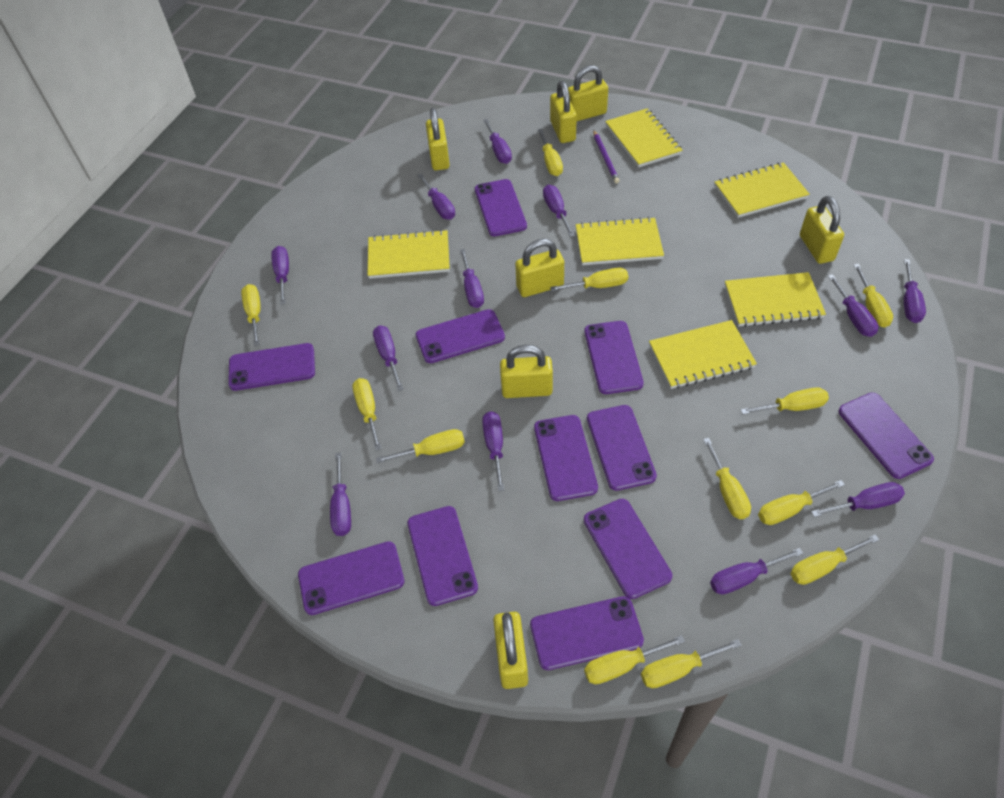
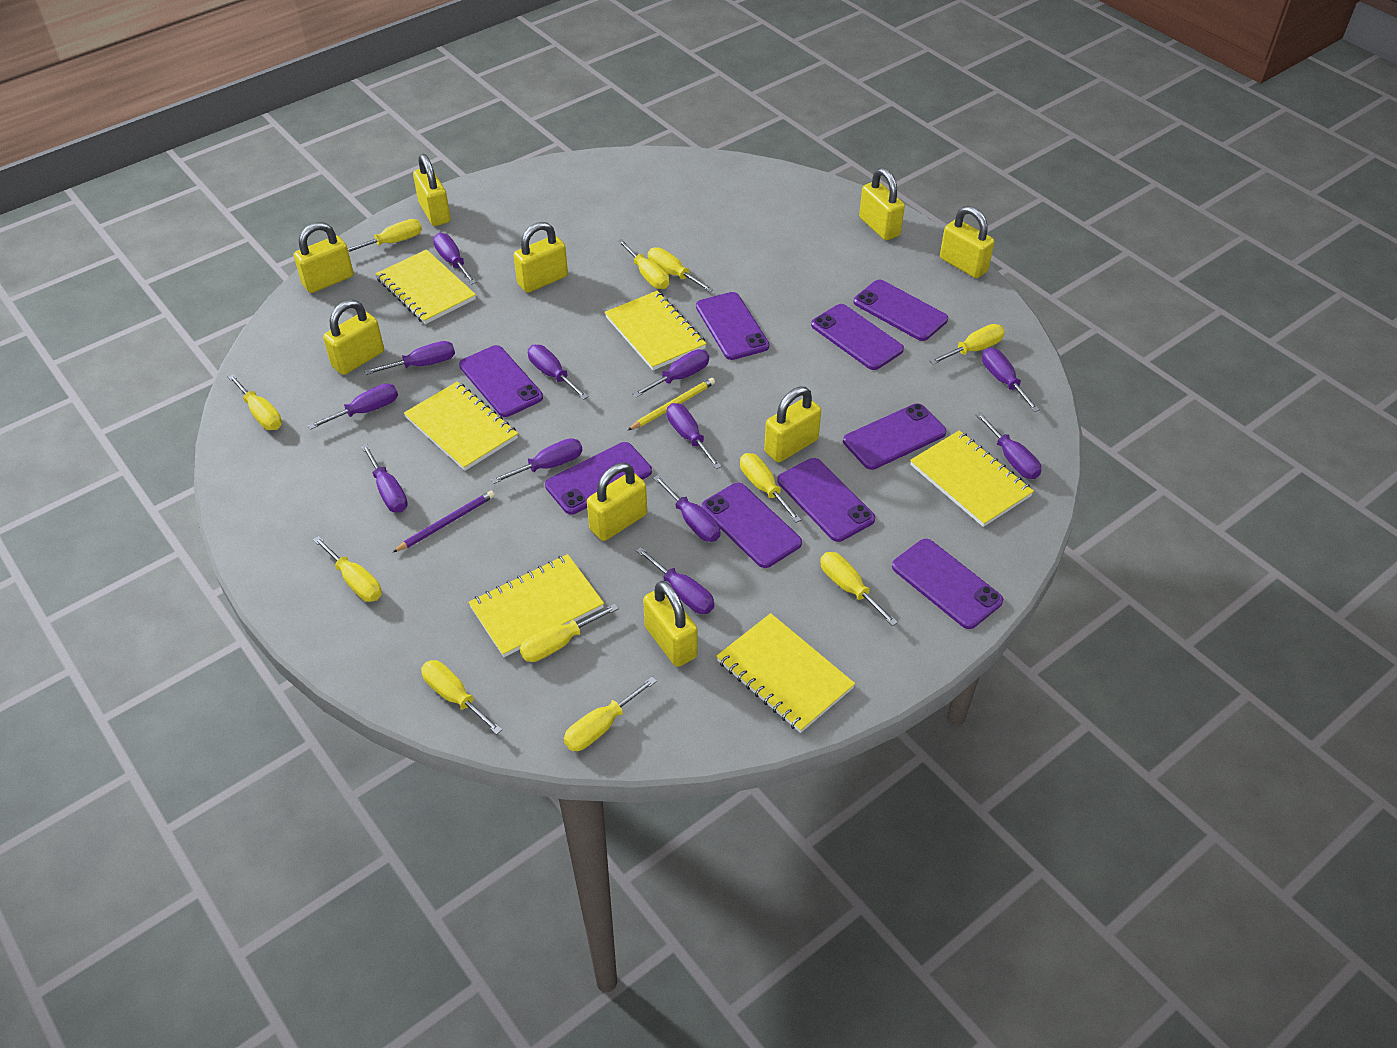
purple phone: 11 -> 9
yellow padlock: 7 -> 9
yellow pencil: 0 -> 1
yellow screwdriver: 12 -> 11

